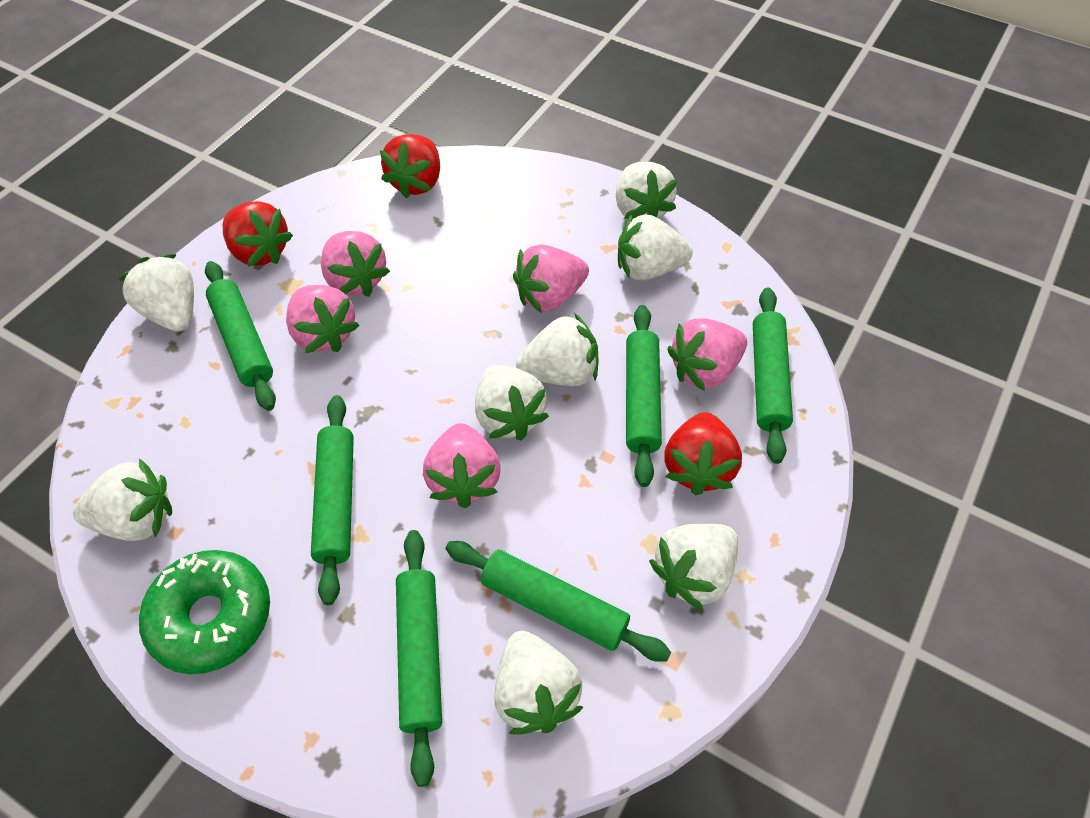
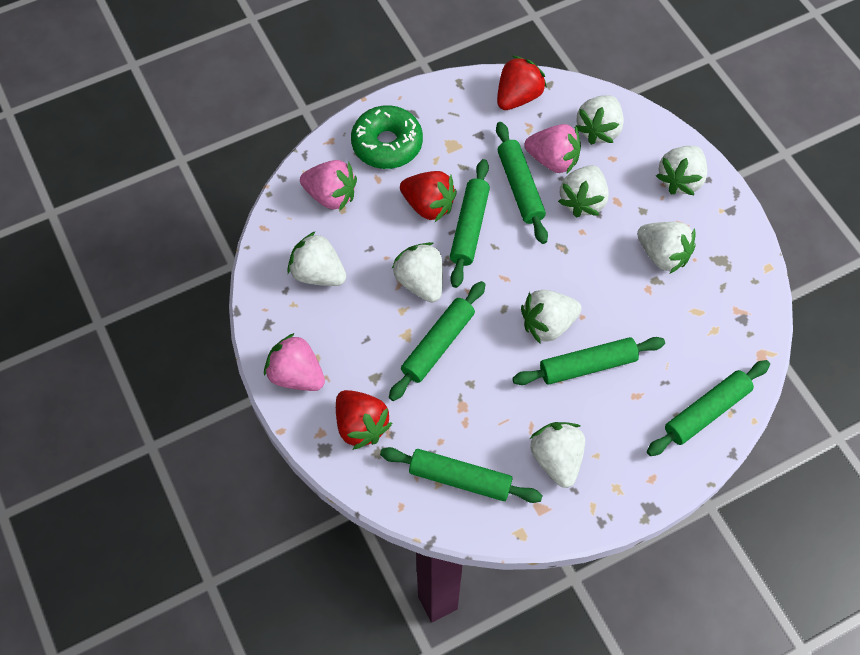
pink strawberry: 5 -> 3

